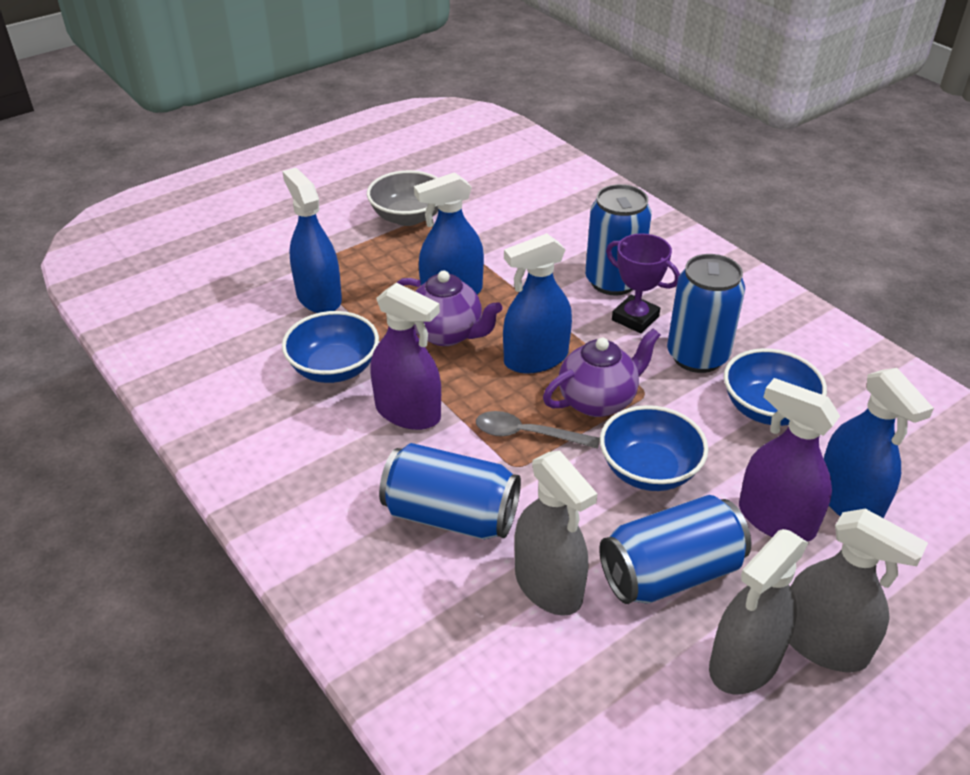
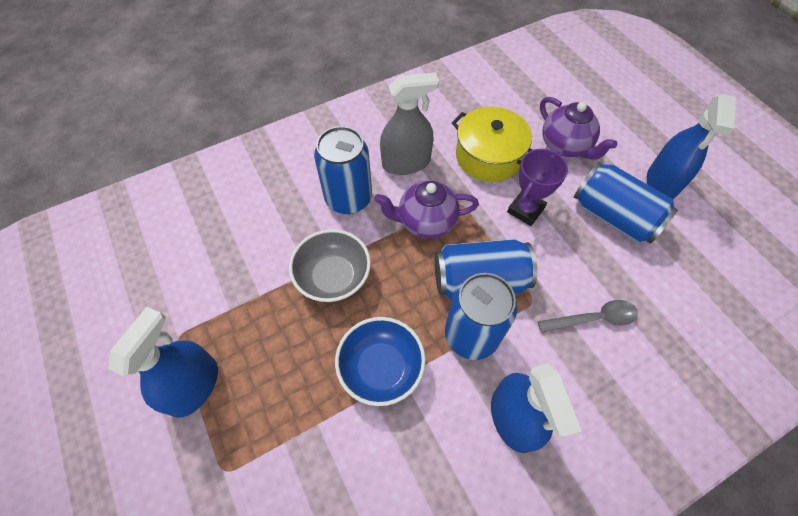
blue bowl: 3 -> 1
blue spray bottle: 4 -> 3
grey spray bottle: 3 -> 1
purple spray bottle: 2 -> 0
yellow pot: 0 -> 1

